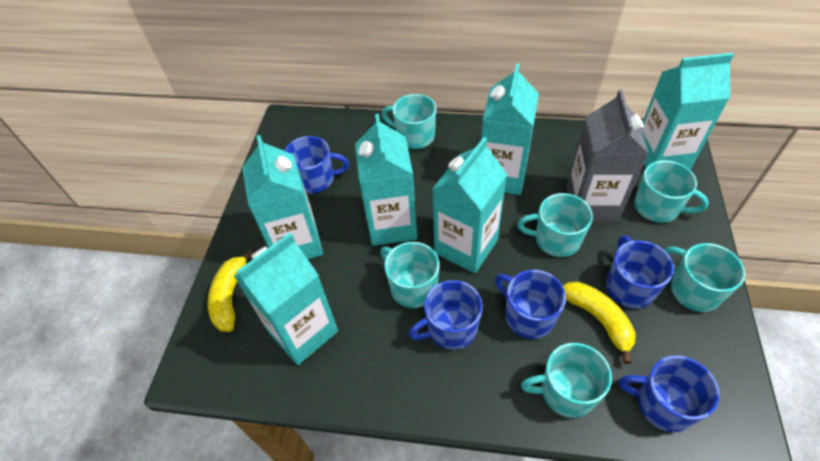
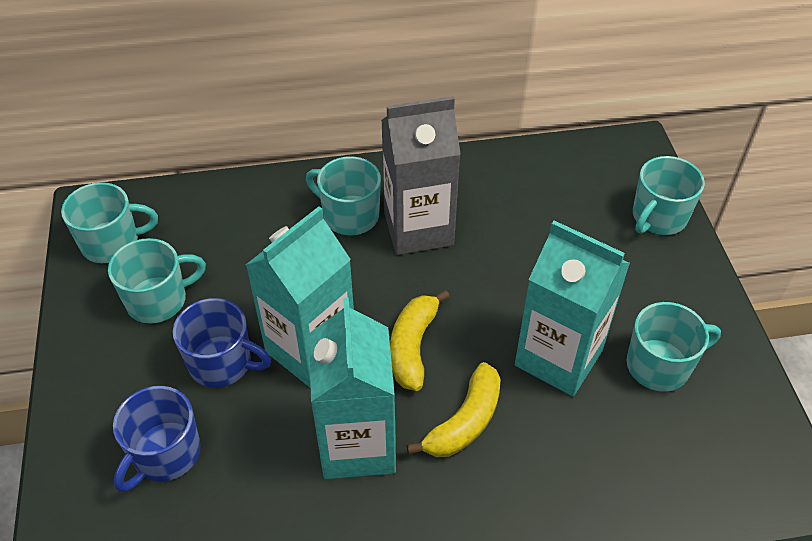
blue mug: 5 -> 2
turquoise carton: 6 -> 3
turquoise mug: 6 -> 5

